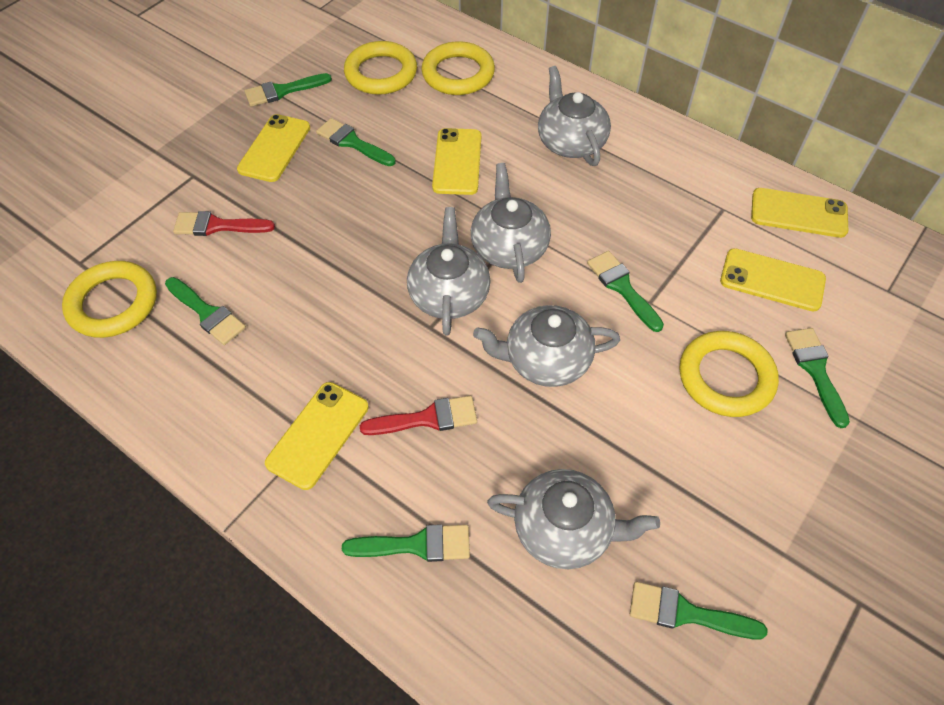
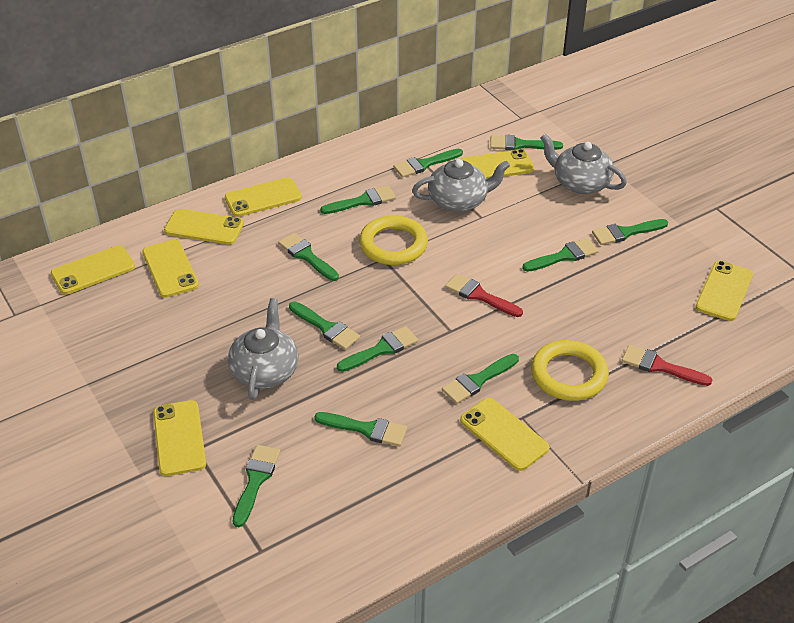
green brush: 7 -> 11
grey teapot: 5 -> 3
yellow phone: 5 -> 8
yellow ring: 4 -> 2

